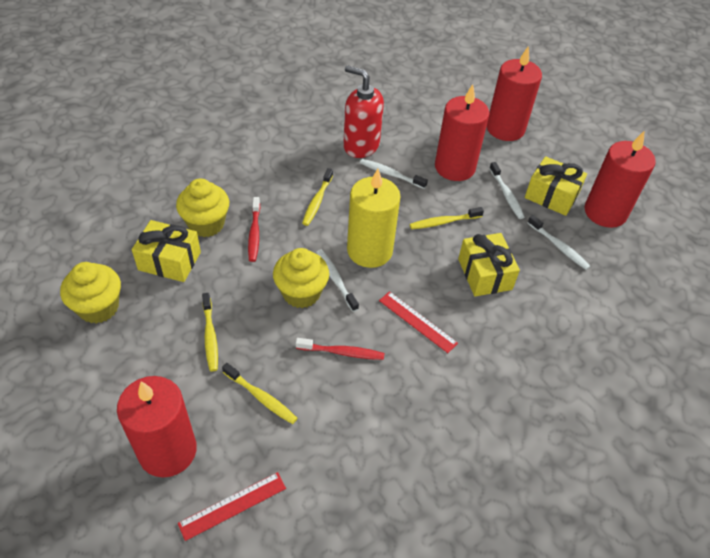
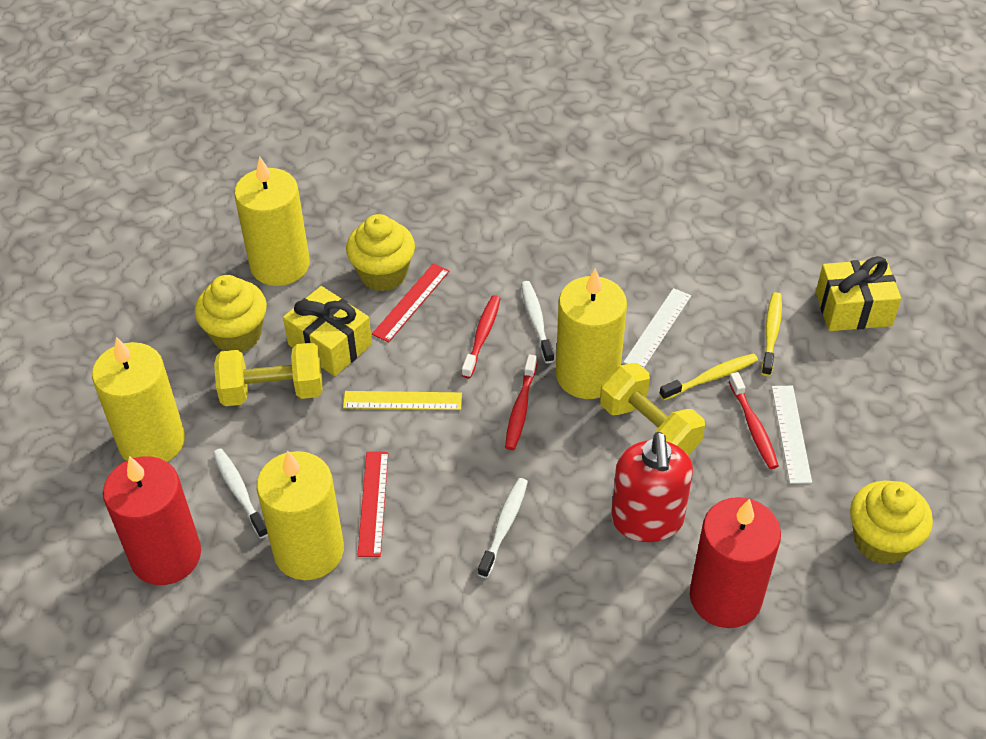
red candle: 4 -> 2
red toothbrush: 2 -> 3
white ruler: 0 -> 2
white toothbrush: 4 -> 3
yellow candle: 1 -> 4
yellow dumbbell: 0 -> 2
yellow gift: 3 -> 2
yellow ruler: 0 -> 1
yellow toothbrush: 4 -> 2

